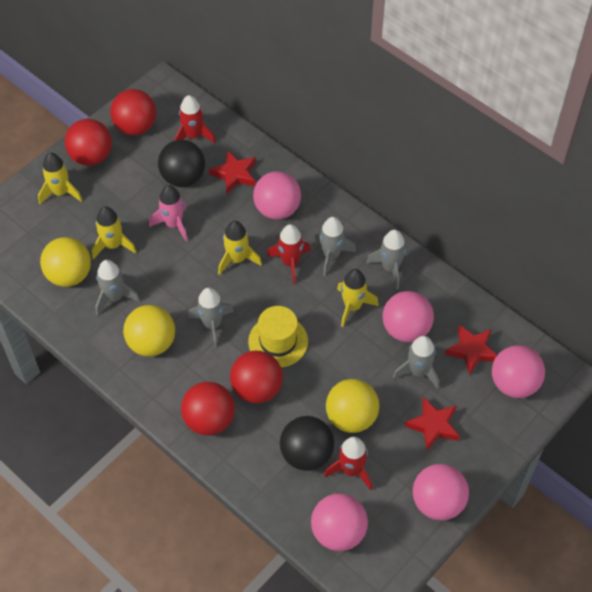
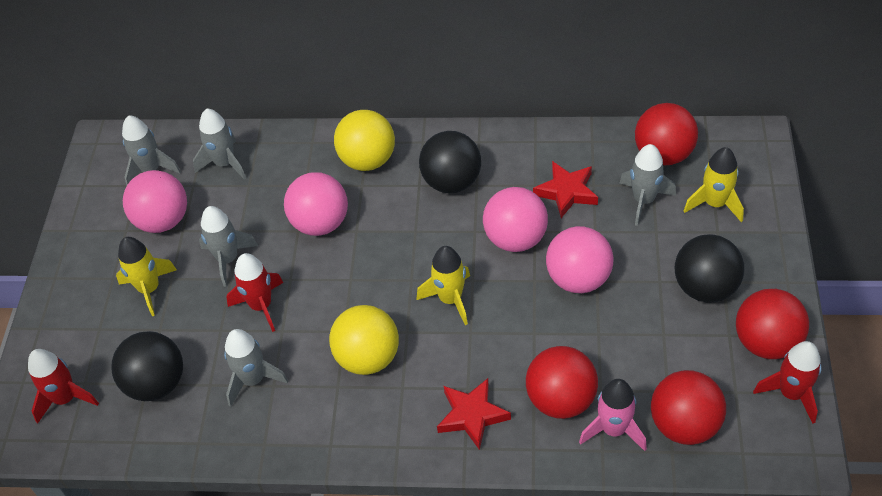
black ball: 2 -> 3
pink ball: 5 -> 4
red star: 3 -> 2
yellow ball: 3 -> 2
yellow hat: 1 -> 0
yellow rocket: 4 -> 3

